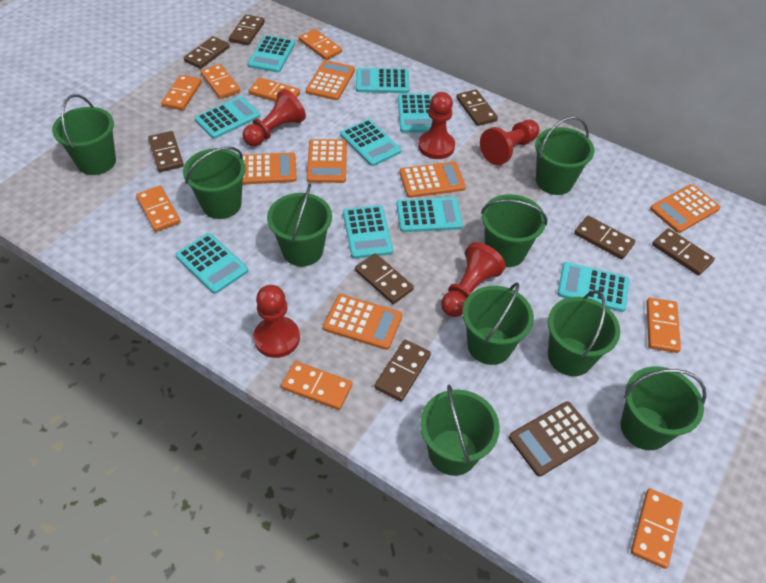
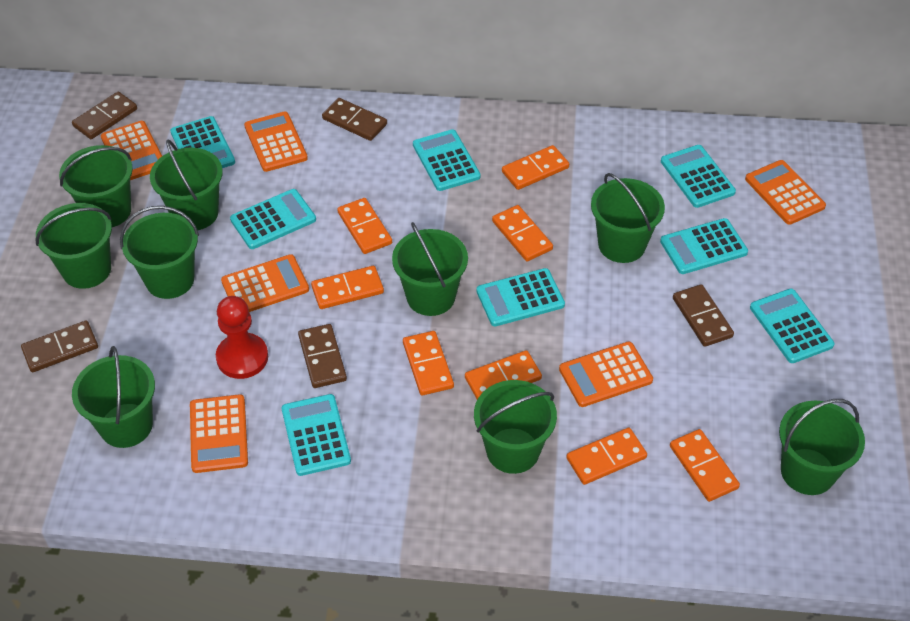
brown calculator: 1 -> 0
brown domino: 8 -> 5
red pawn: 5 -> 1
turquoise calculator: 9 -> 8

